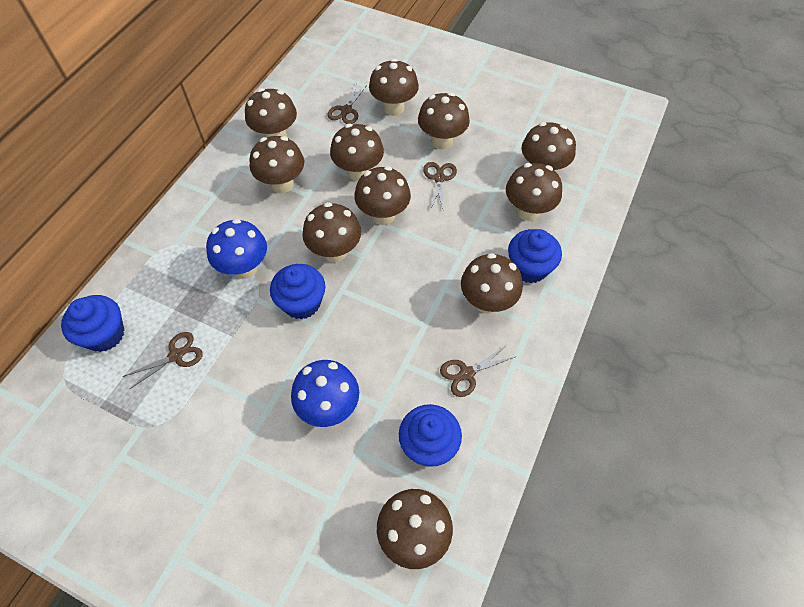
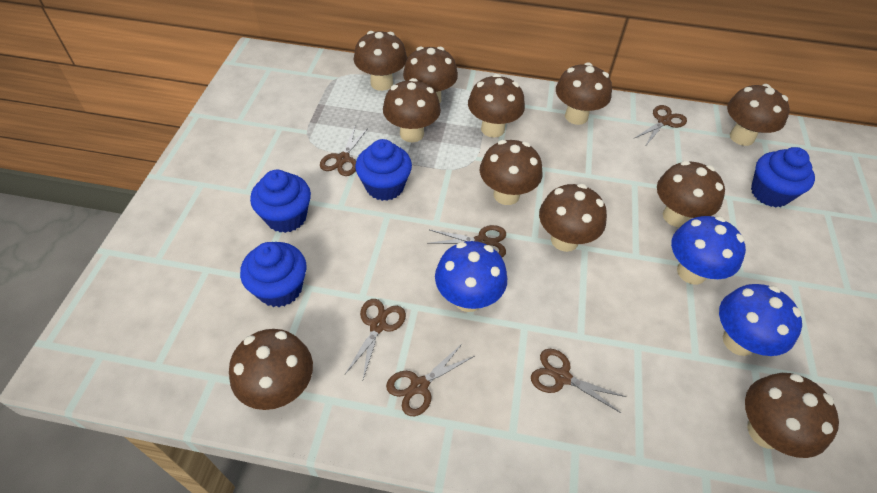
blue mushroom: 2 -> 3
brown scissors: 4 -> 6

